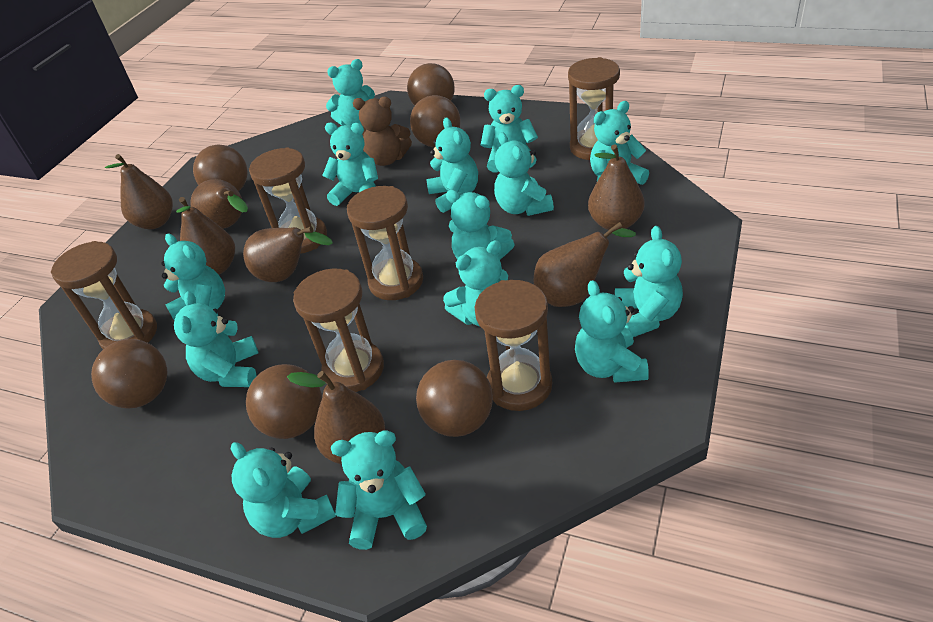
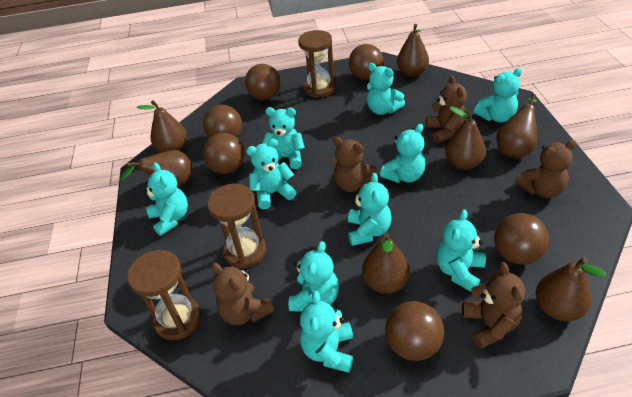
brown hourglass: 6 -> 3
brown teddy bear: 1 -> 5
turquoise teddy bear: 14 -> 10

